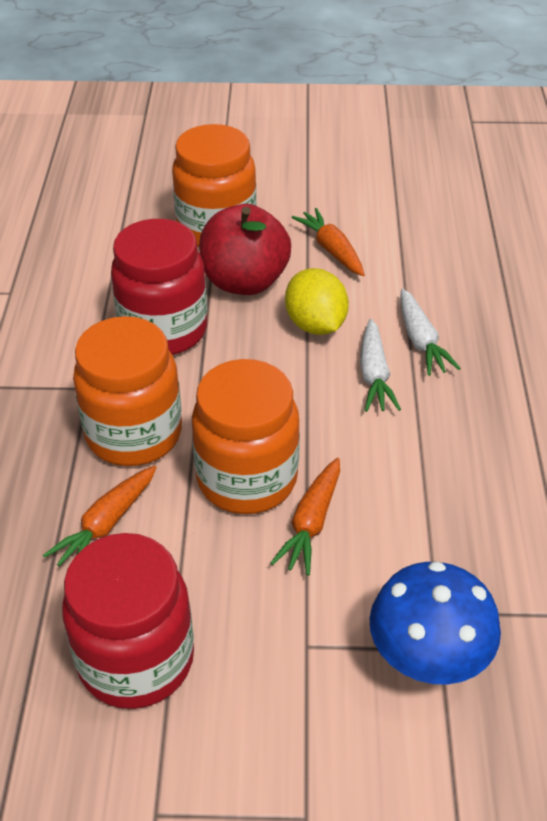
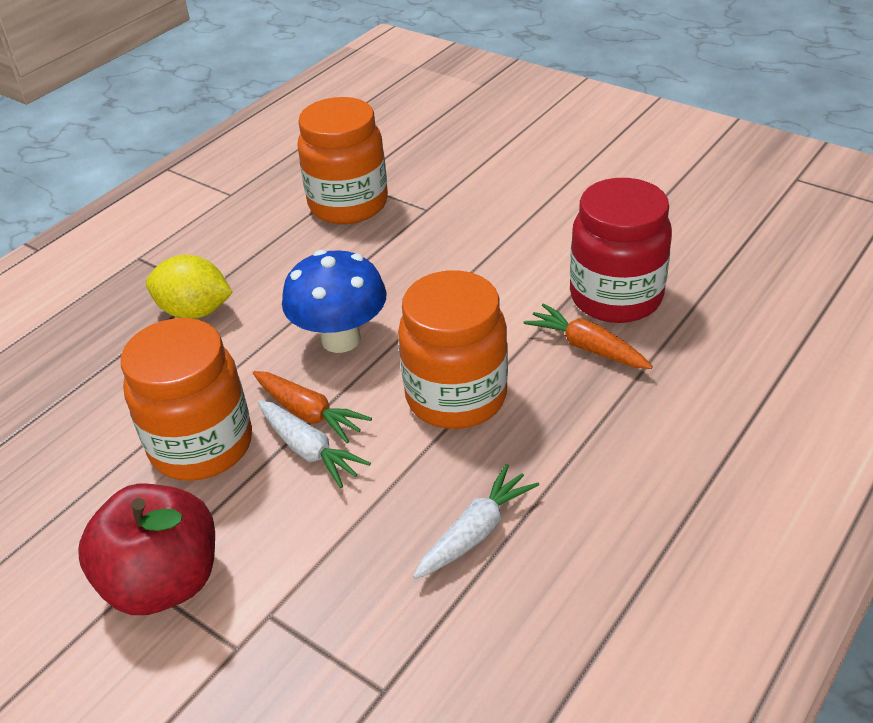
orange carrot: 3 -> 2
red jar: 2 -> 1

